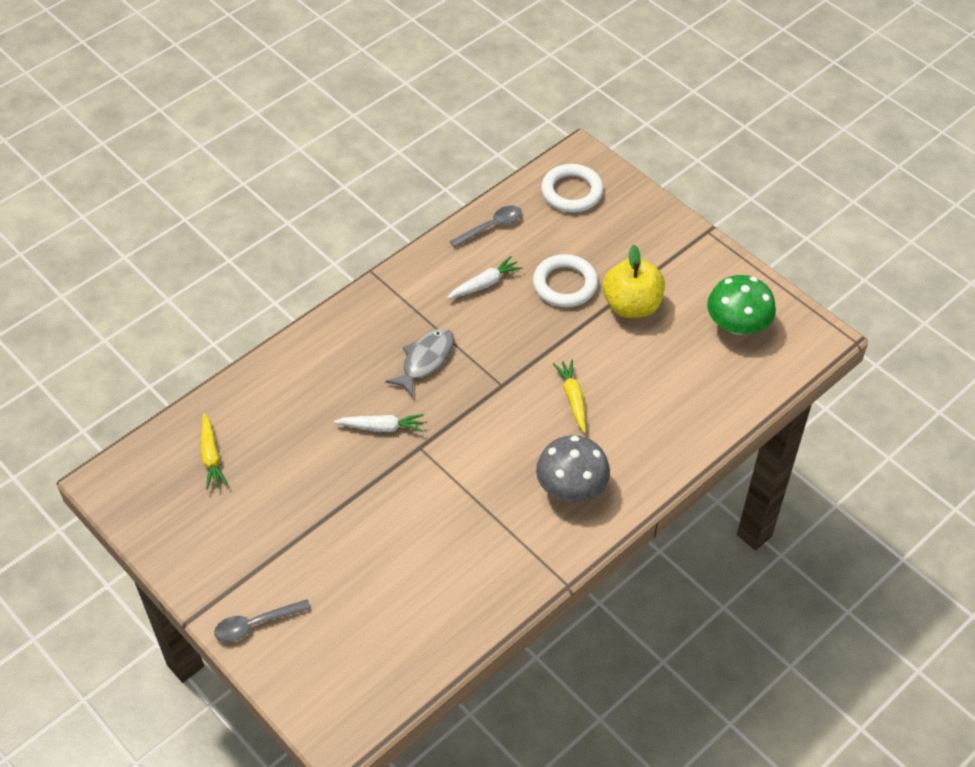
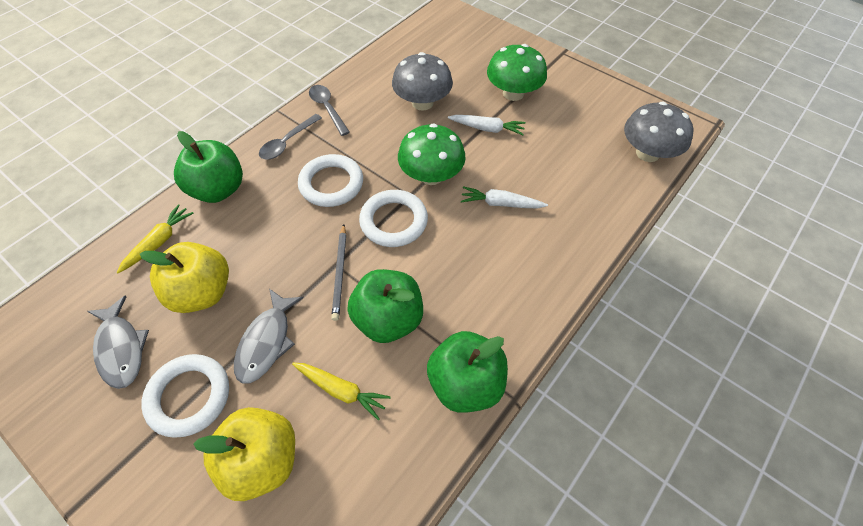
green apple: 0 -> 3
green mushroom: 1 -> 2
grey fish: 1 -> 2
grey mushroom: 1 -> 2
grey pencil: 0 -> 1
white ring: 2 -> 3
yellow apple: 1 -> 2

